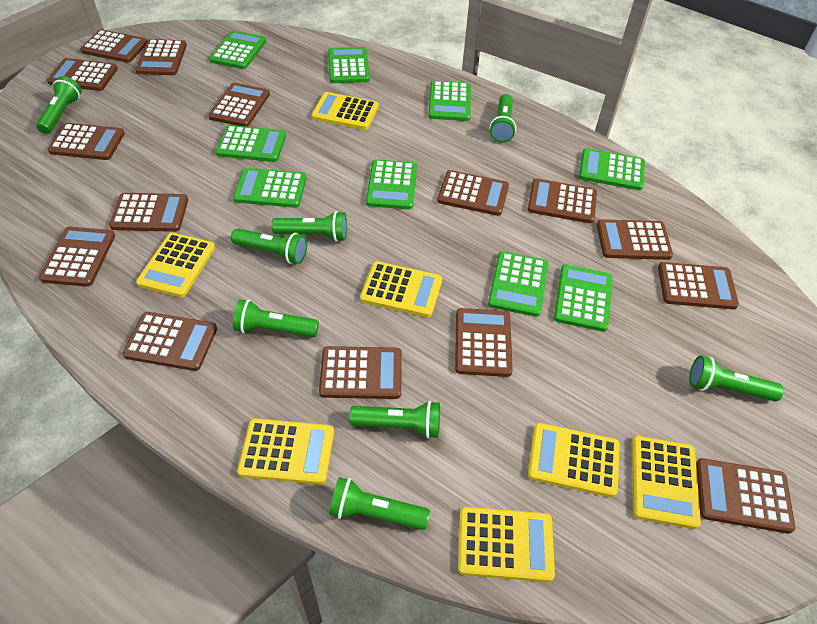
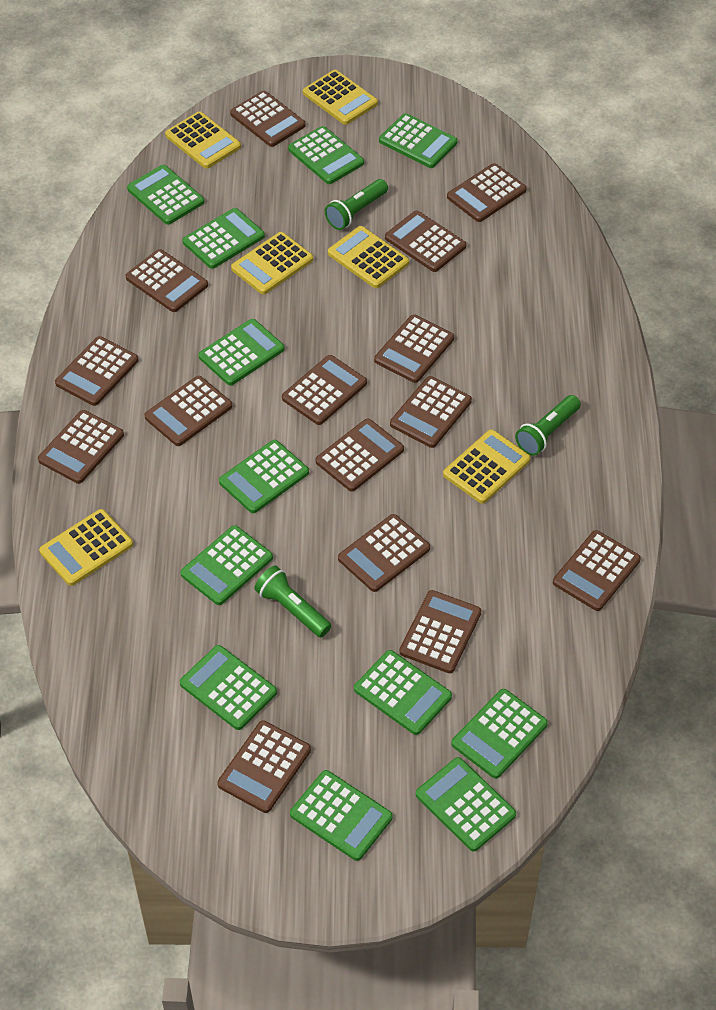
green calculator: 9 -> 12
green flashlight: 8 -> 3
yellow calculator: 7 -> 6

